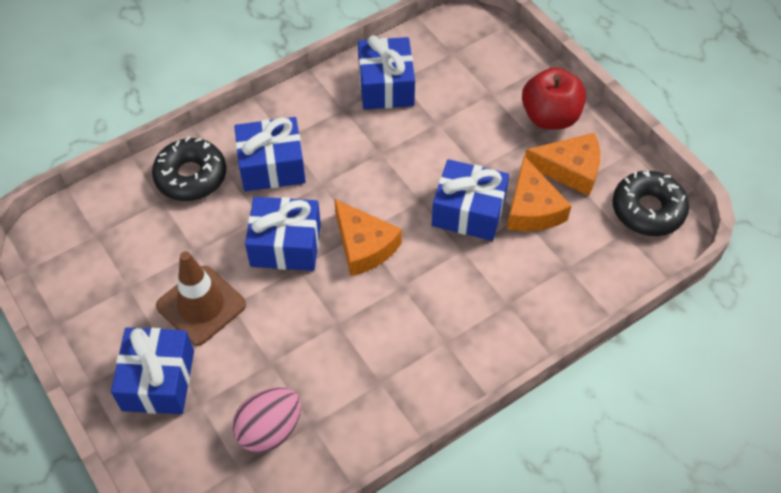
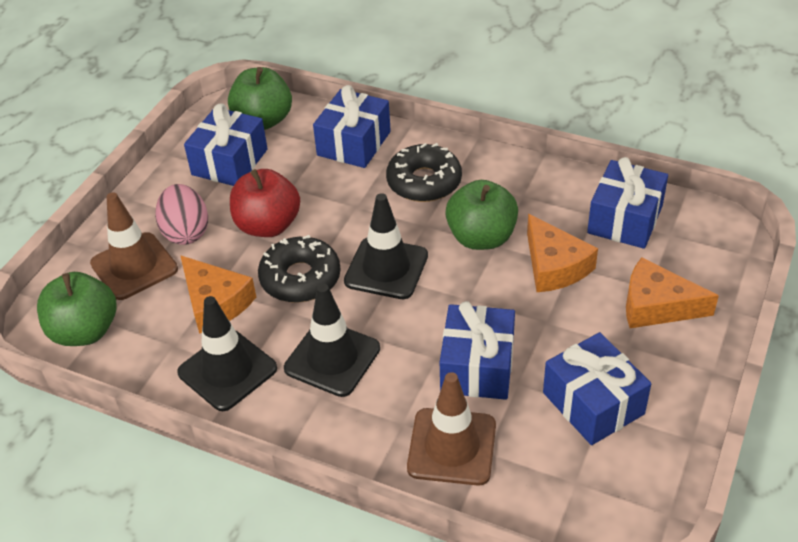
black traffic cone: 0 -> 3
brown traffic cone: 1 -> 2
green apple: 0 -> 3

